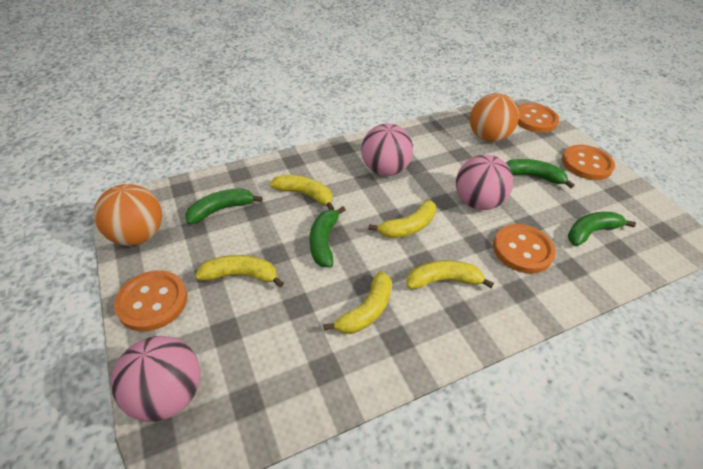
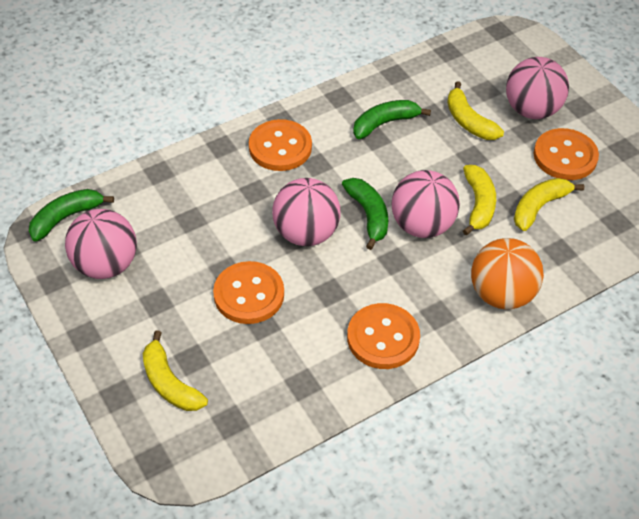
green banana: 4 -> 3
orange ball: 2 -> 1
pink ball: 3 -> 4
yellow banana: 5 -> 4

